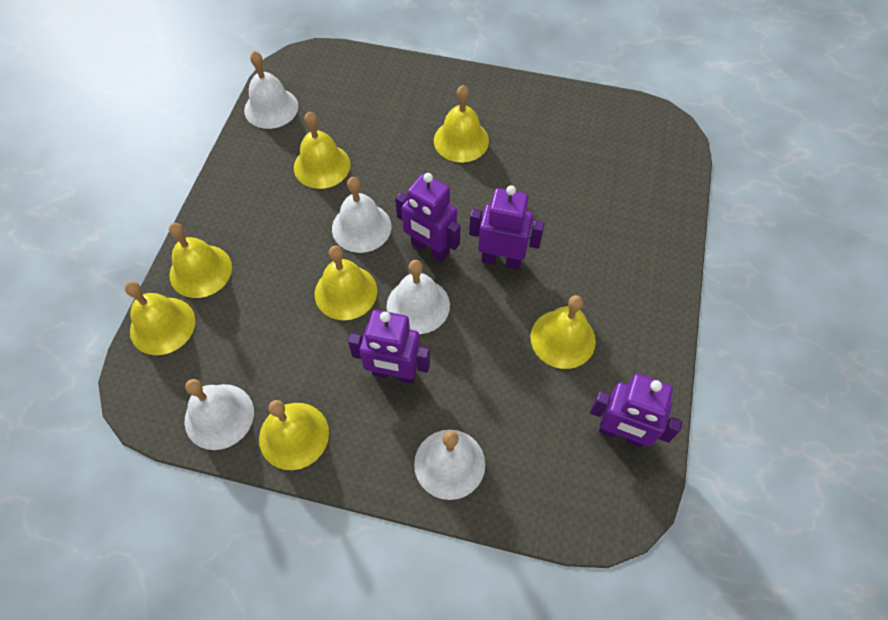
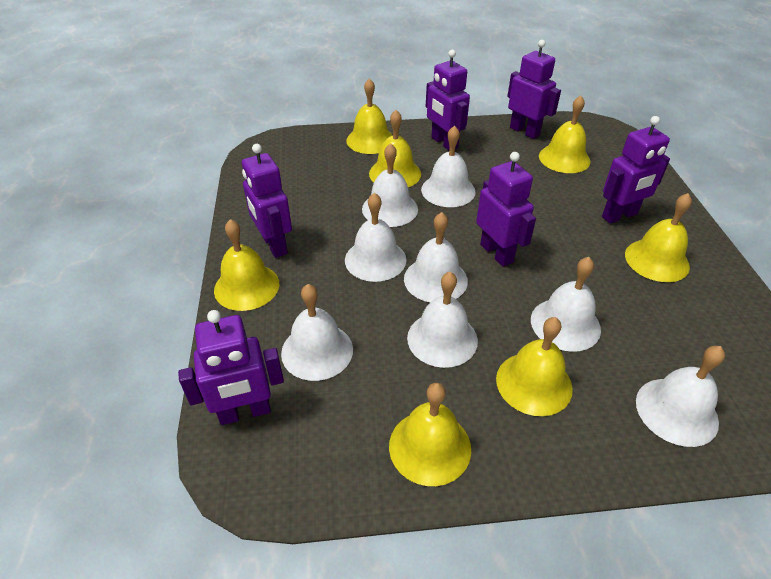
purple robot: 4 -> 6
white bell: 5 -> 8

